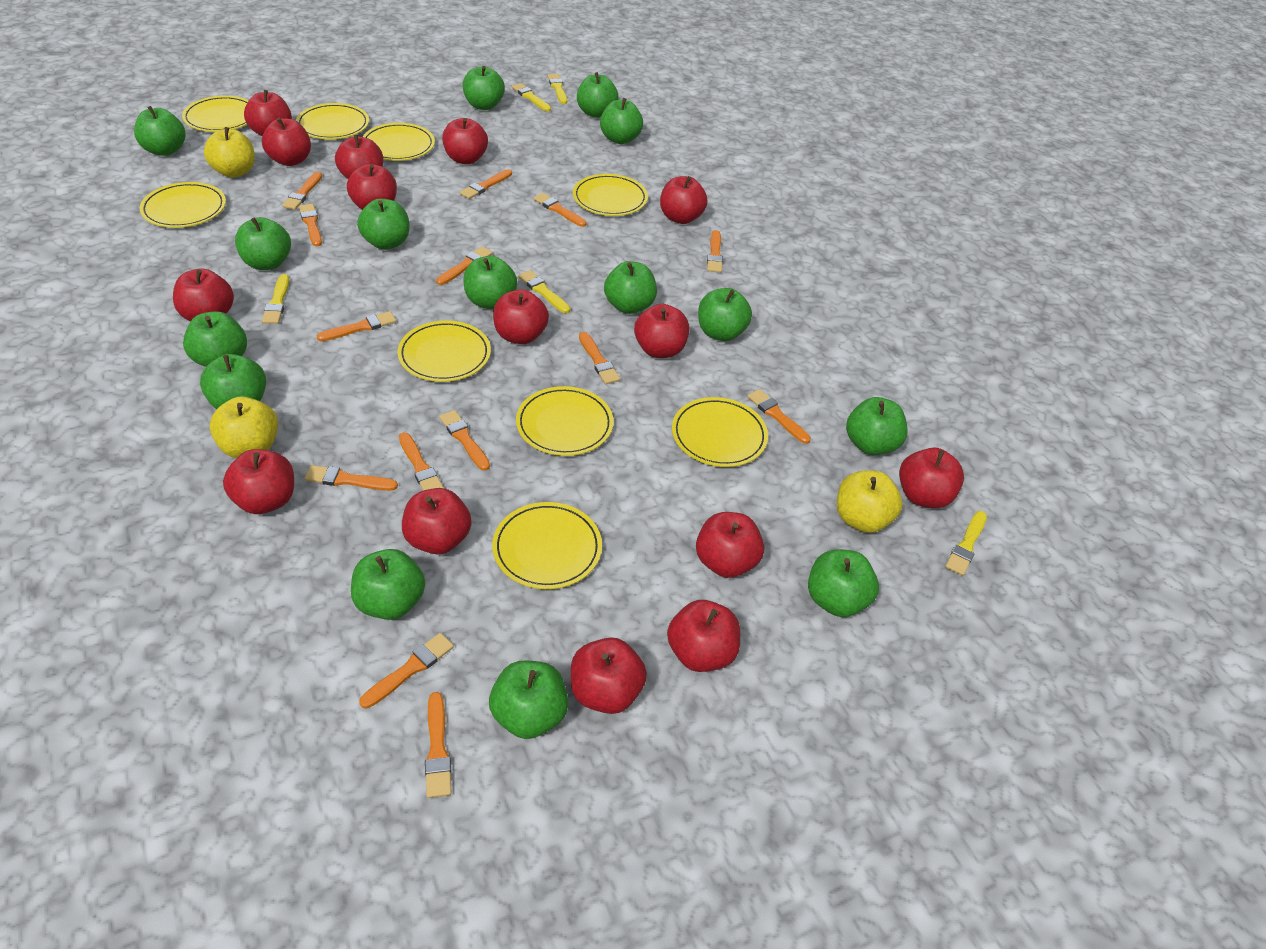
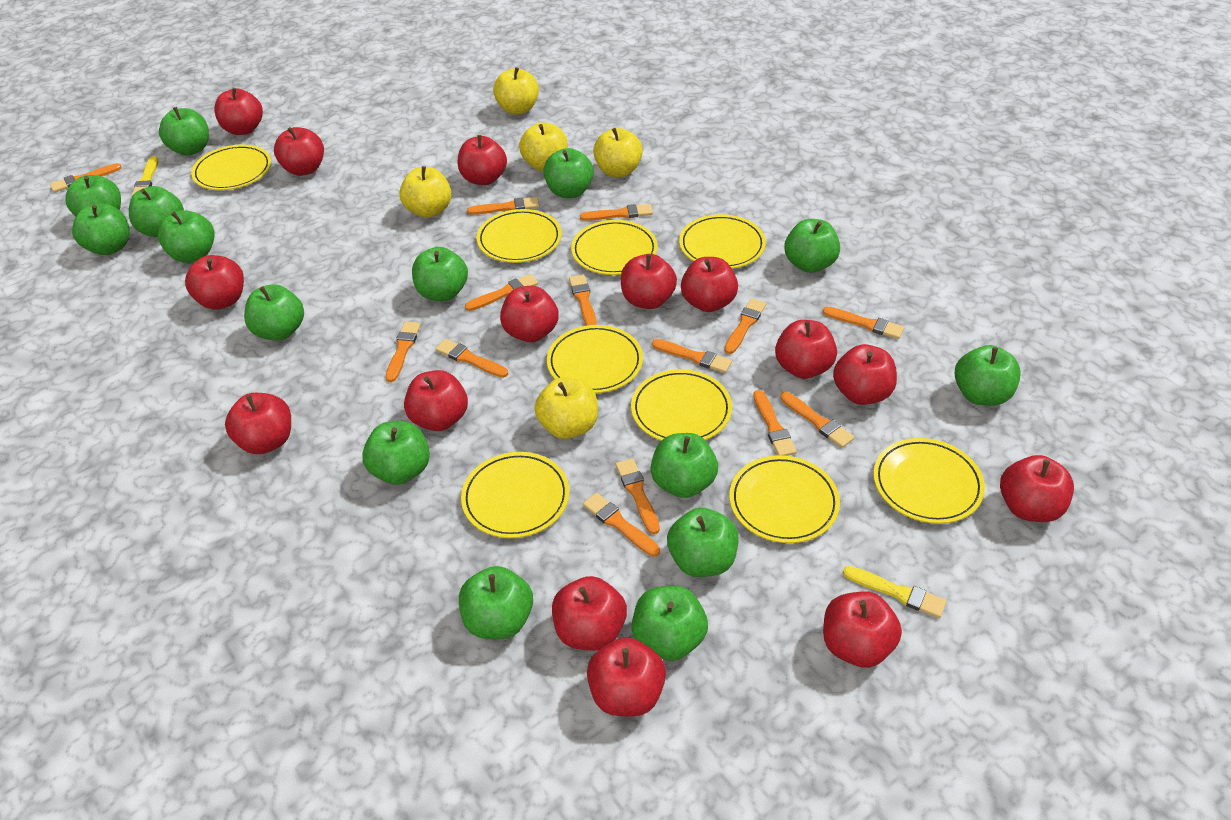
yellow apple: 3 -> 5
yellow brush: 5 -> 2

